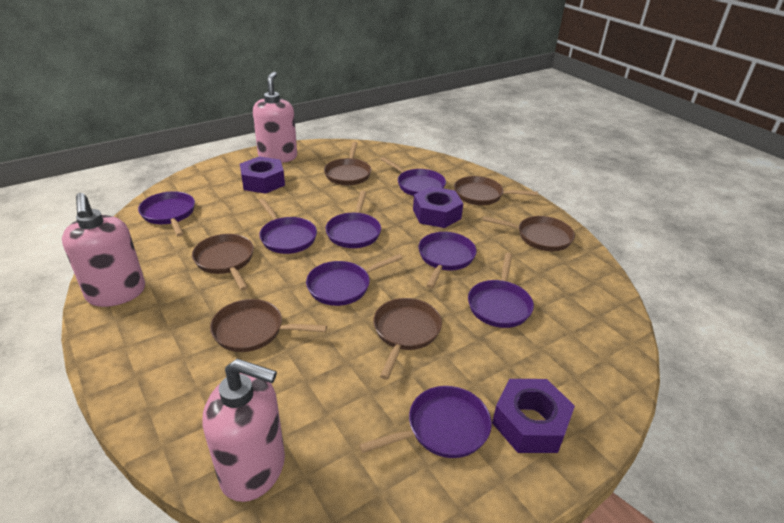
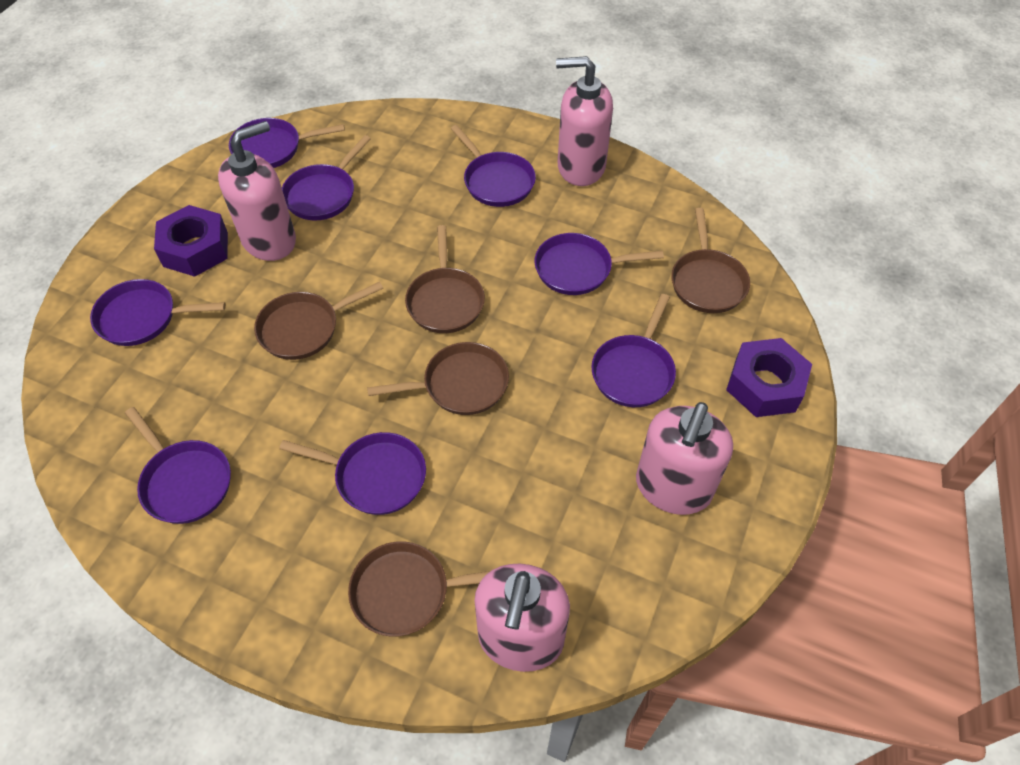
brown pan: 6 -> 5
pink soap dispenser: 3 -> 4
purple nut: 3 -> 2

